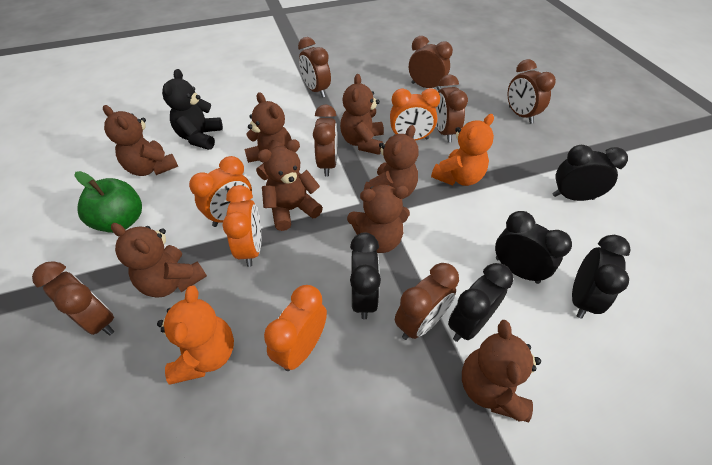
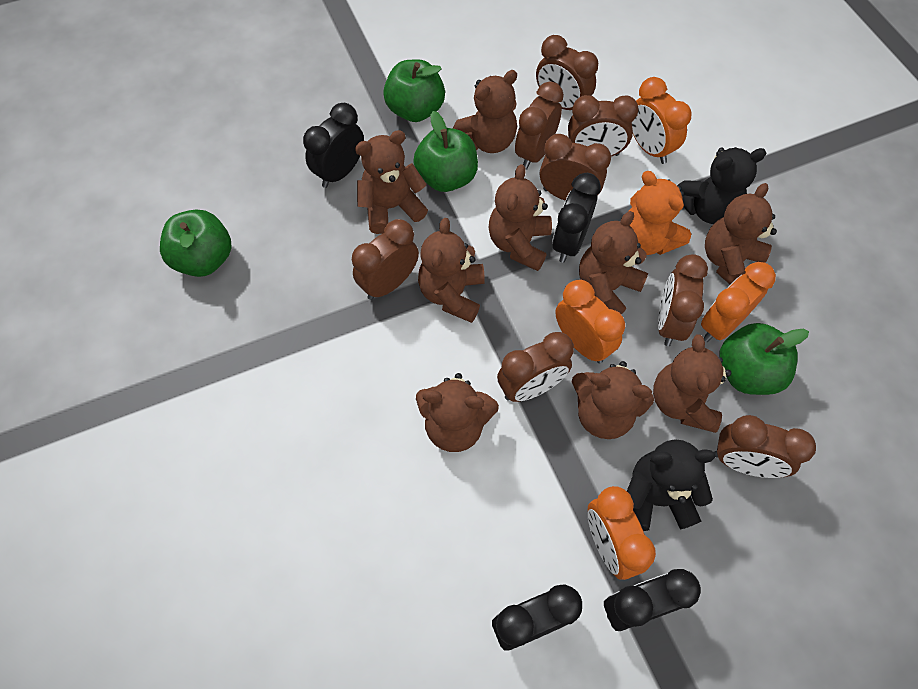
black clock: 5 -> 4
black teddy bear: 1 -> 2
brown clock: 7 -> 8
brown teddy bear: 8 -> 9
green apple: 1 -> 4
orange teddy bear: 2 -> 1

